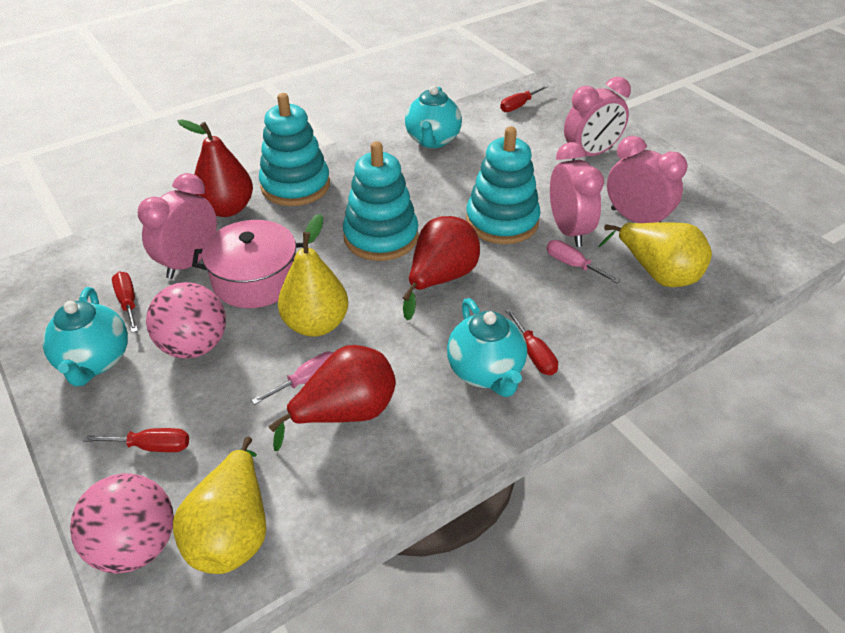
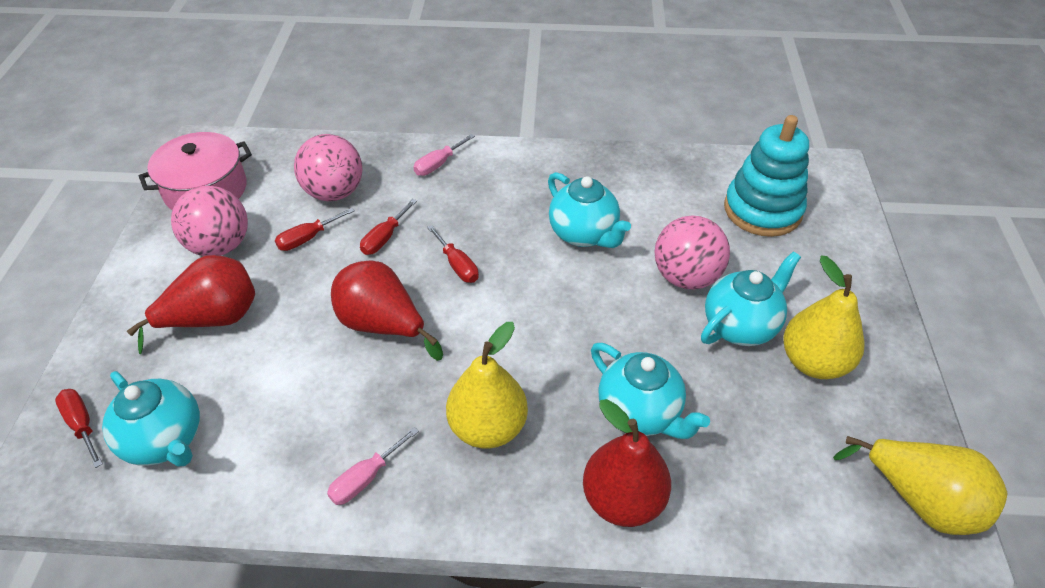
pink ball: 2 -> 3
pink clock: 4 -> 0
turquoise stacking toy: 3 -> 1
turquoise teapot: 3 -> 4

